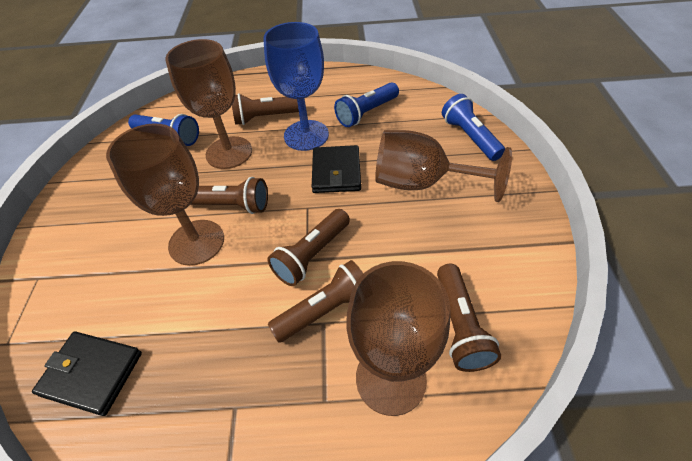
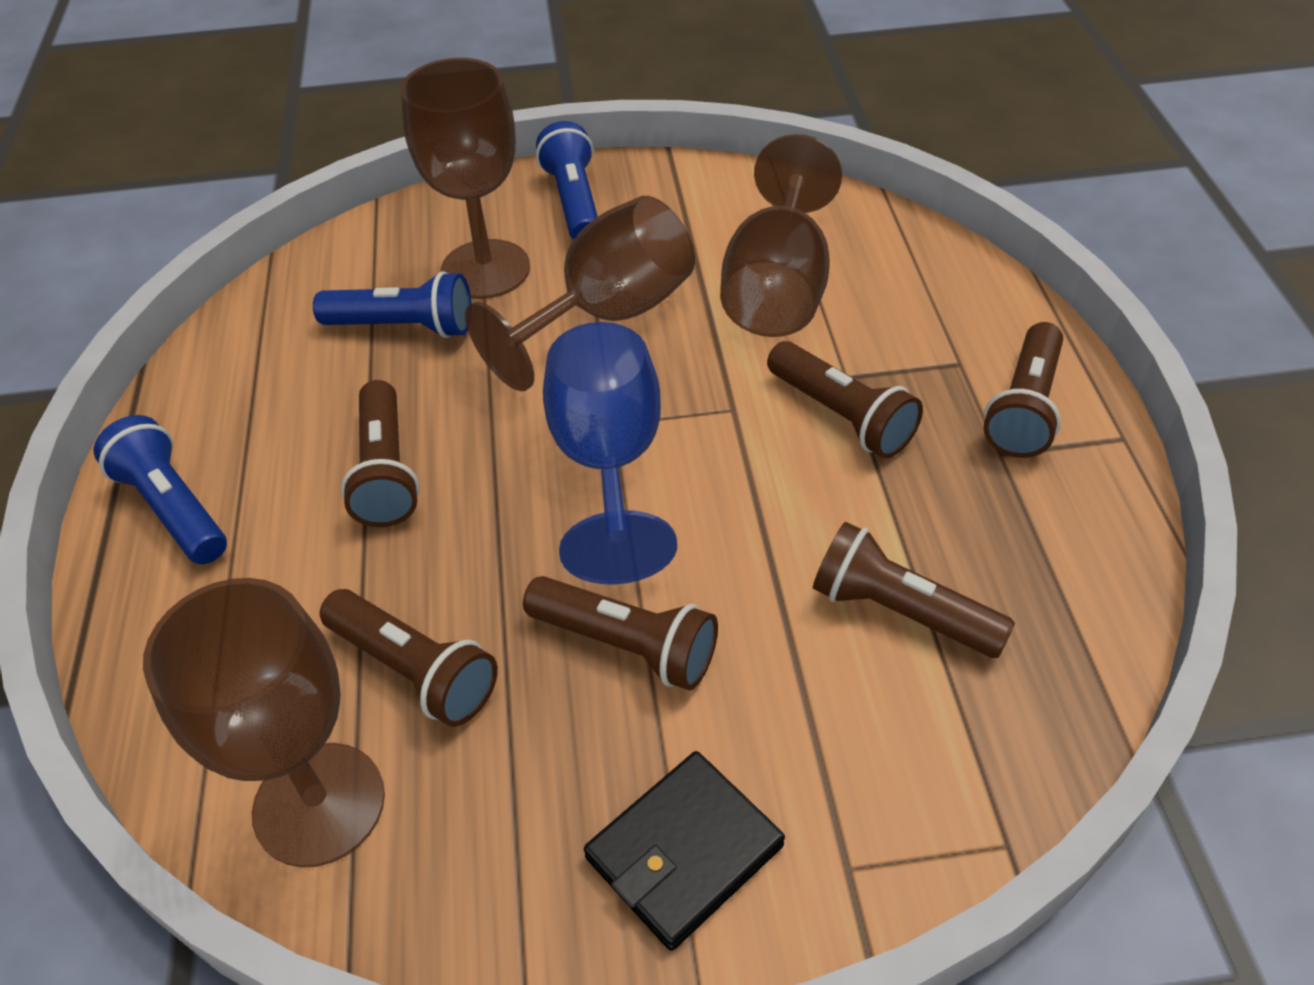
black wallet: 2 -> 1
brown flashlight: 5 -> 6

